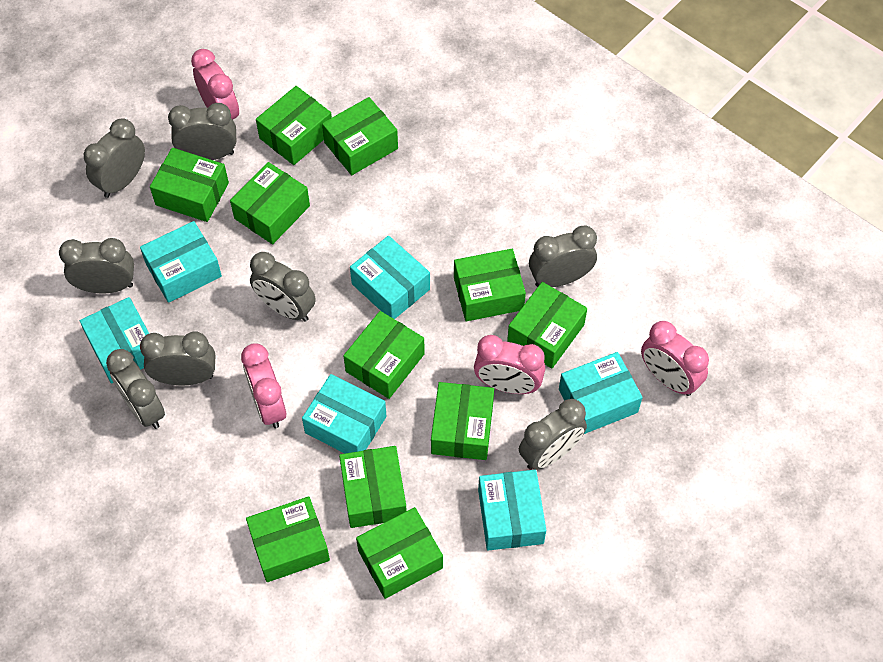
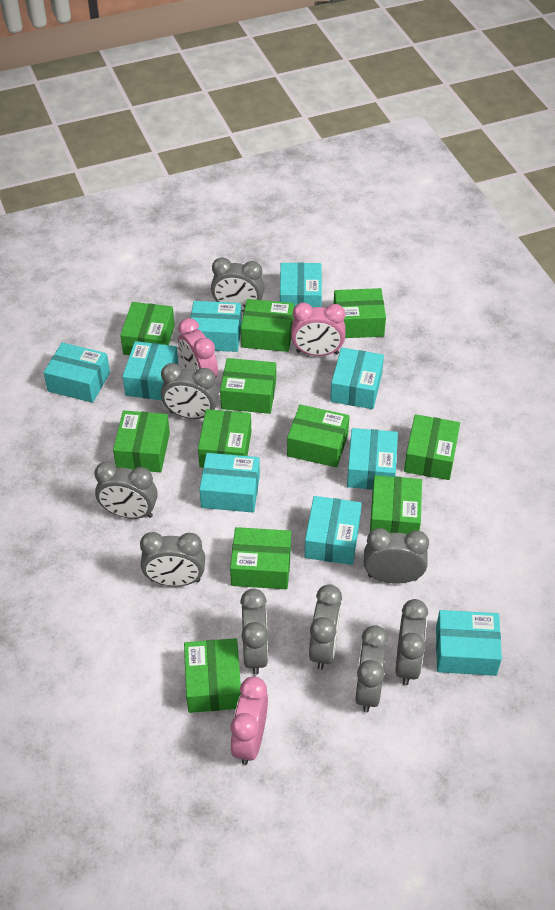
grey clock: 8 -> 9
pink clock: 4 -> 3
turquoise box: 6 -> 9

